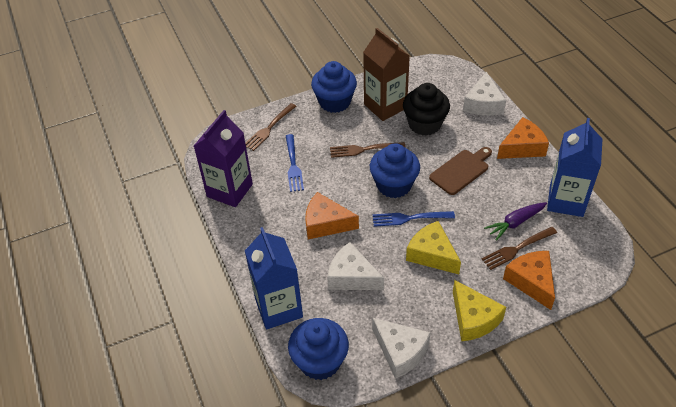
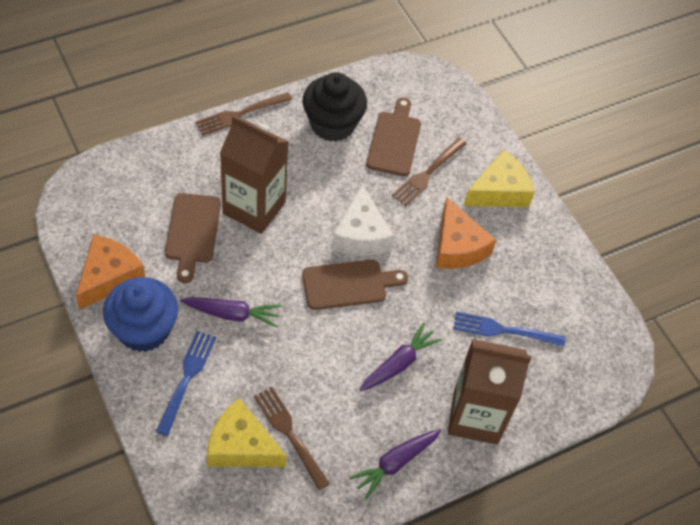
blue carton: 2 -> 0
blue cupcake: 3 -> 1
brown carton: 1 -> 2
brown cutting board: 1 -> 3
orange cheese: 3 -> 2
purple carrot: 1 -> 3
purple carton: 1 -> 0
white cheese: 3 -> 1

